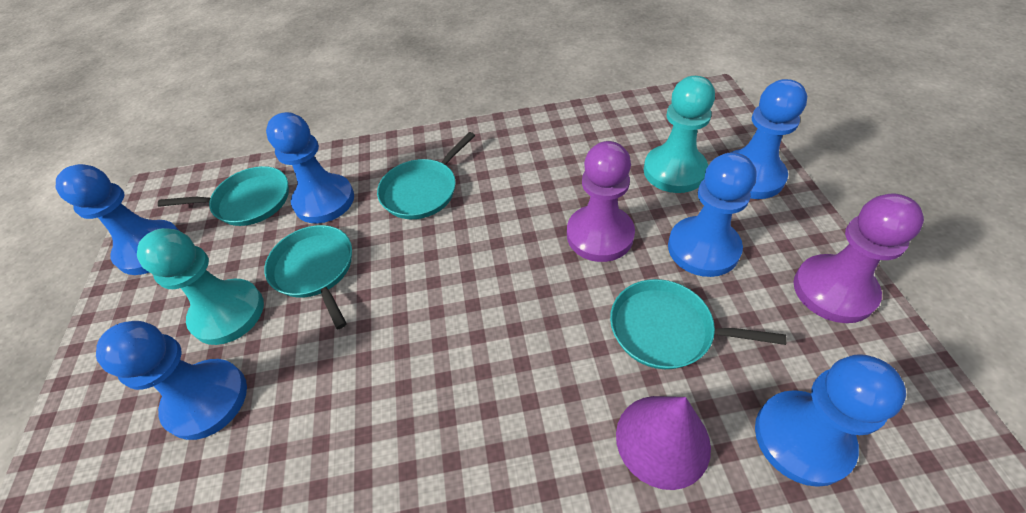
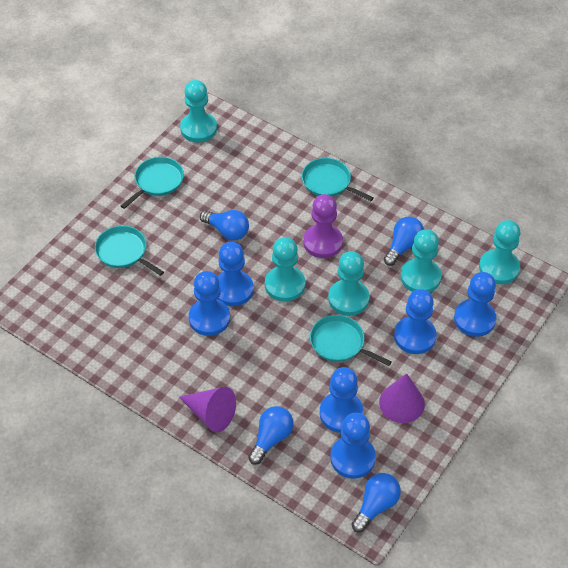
blue light bulb: 0 -> 4
purple cone: 1 -> 2
purple pawn: 2 -> 1
turquoise pawn: 2 -> 5

